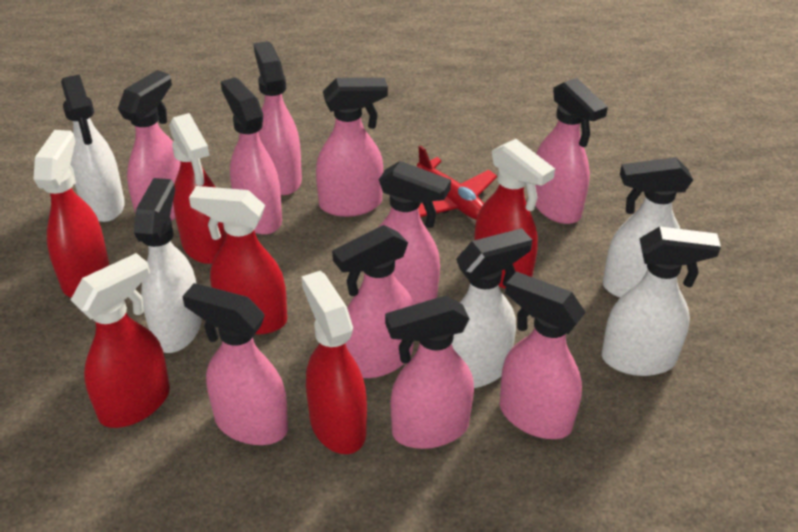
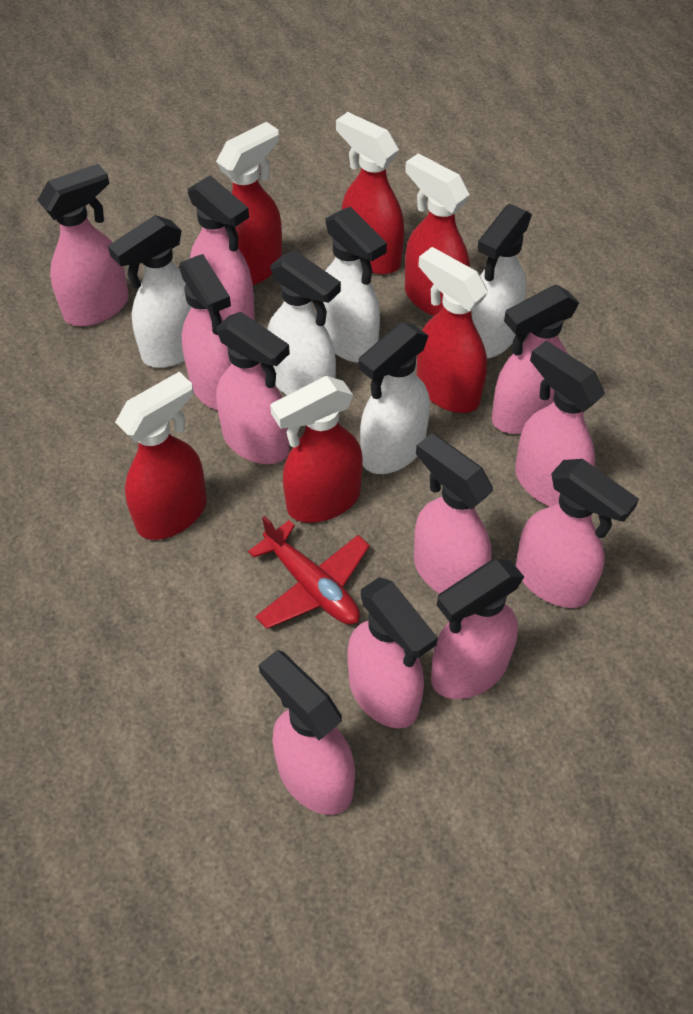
pink spray bottle: 10 -> 11

